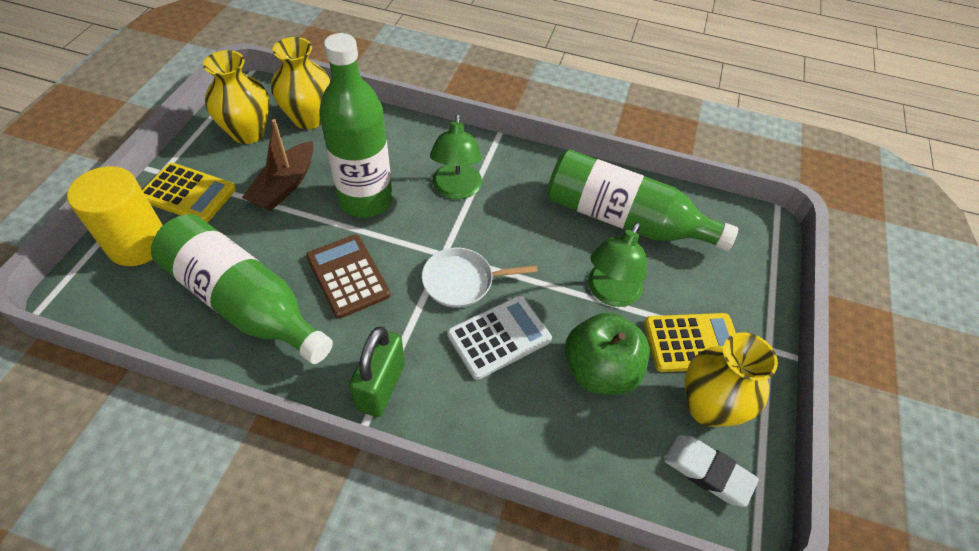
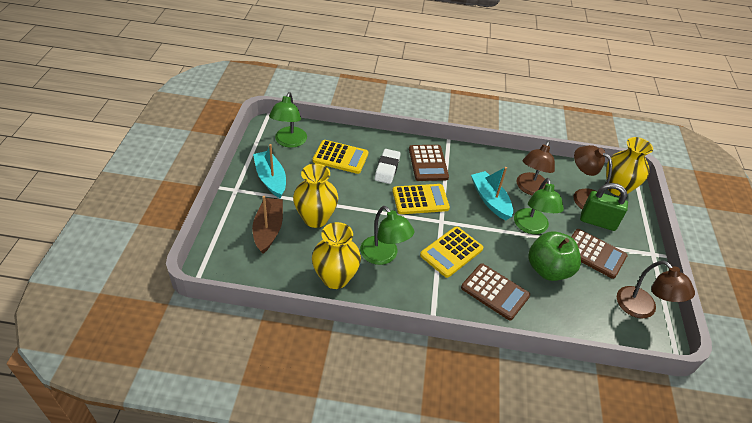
brown calculator: 1 -> 3
brown lamp: 0 -> 3
green bottle: 3 -> 0
green lamp: 2 -> 3
turquoise boat: 0 -> 2
white calculator: 1 -> 0
white pan: 1 -> 0
yellow calculator: 2 -> 3
yellow cylinder: 1 -> 0

